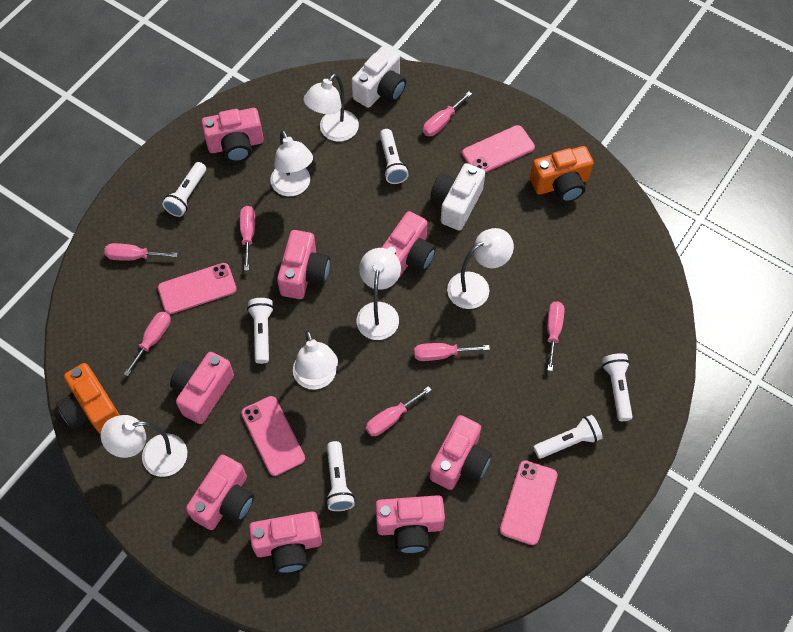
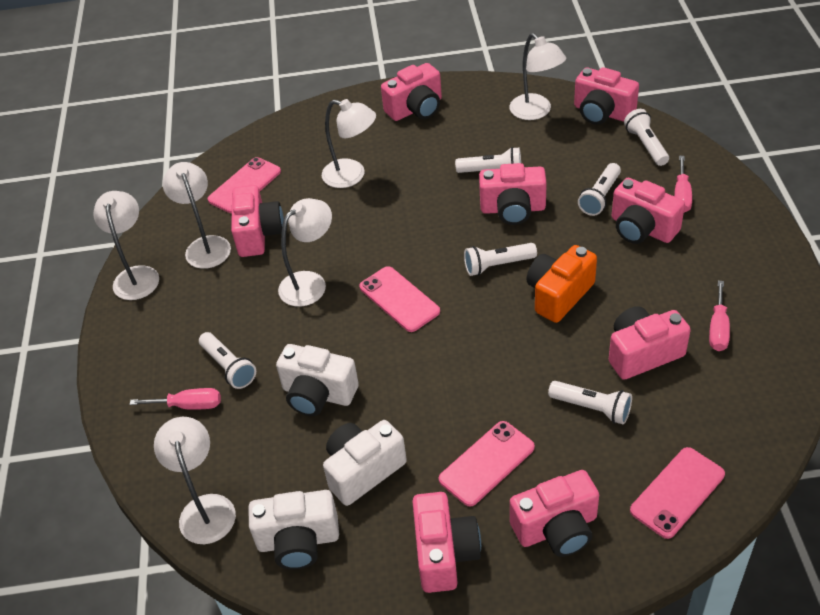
orange camera: 2 -> 1
pink screwdriver: 7 -> 3
white camera: 2 -> 3

